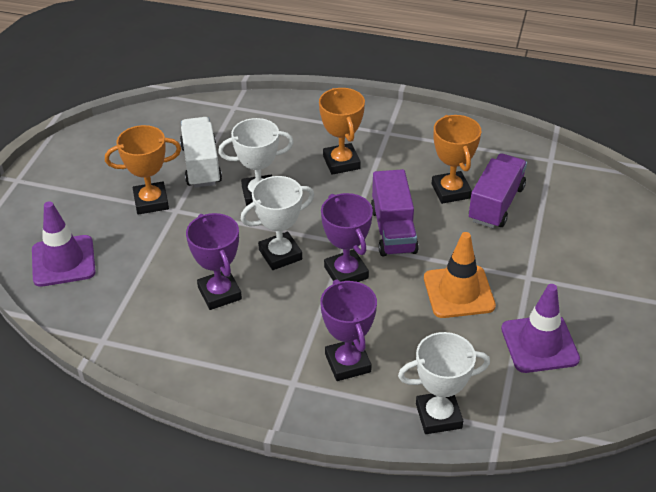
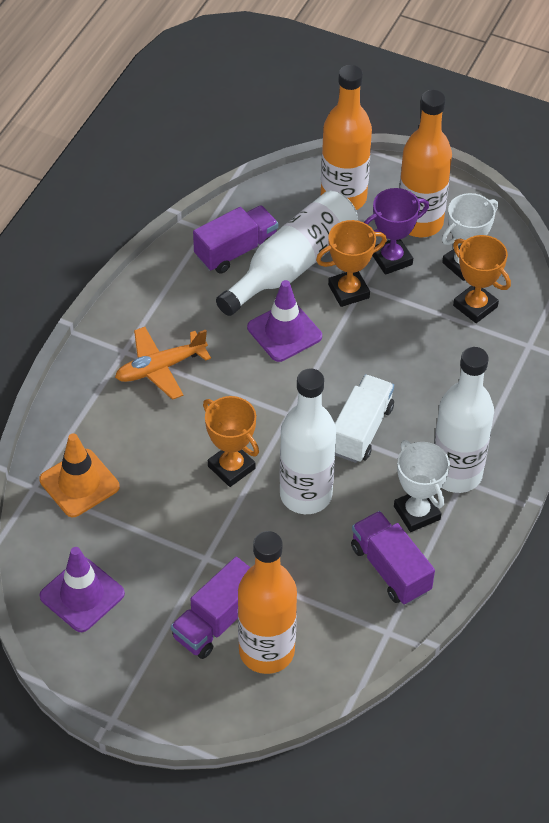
orange bottle: 0 -> 3
orange plane: 0 -> 1
purple trophy: 3 -> 1
purple truck: 2 -> 3
white bottle: 0 -> 3
white trophy: 3 -> 2

